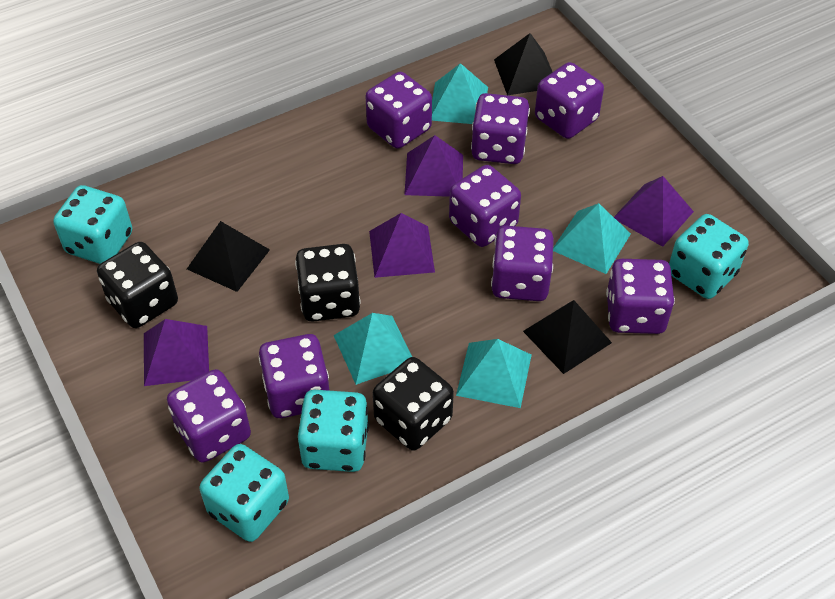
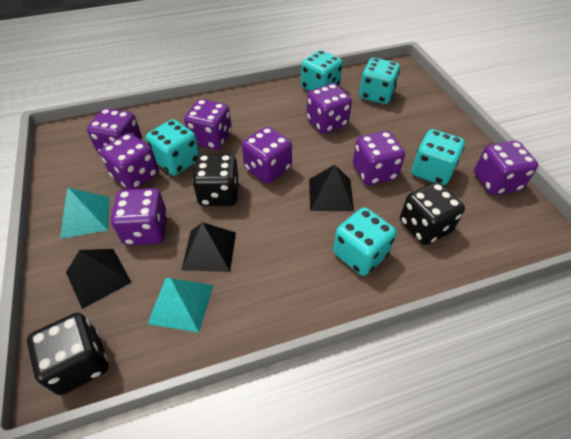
purple pyramid: 4 -> 0
turquoise dice: 4 -> 5
turquoise pyramid: 4 -> 2

